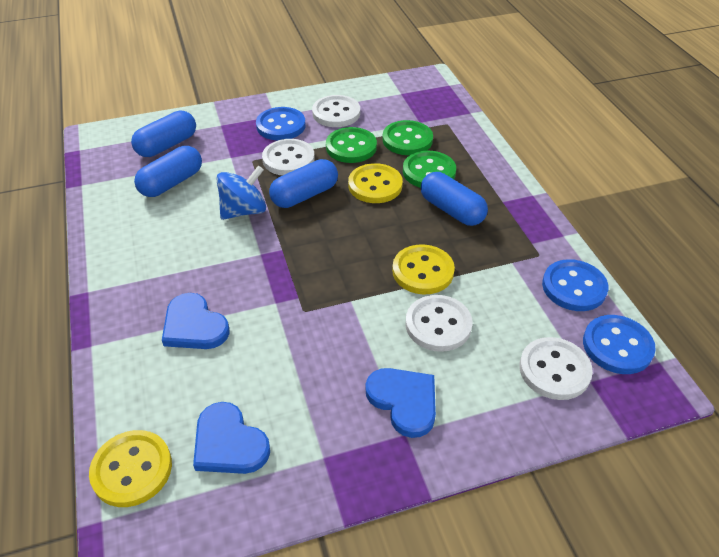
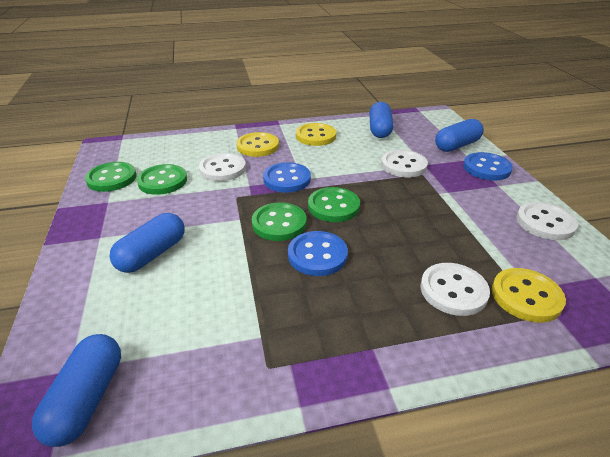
blue heart: 3 -> 0
blue spinning top: 1 -> 0
green button: 3 -> 4

